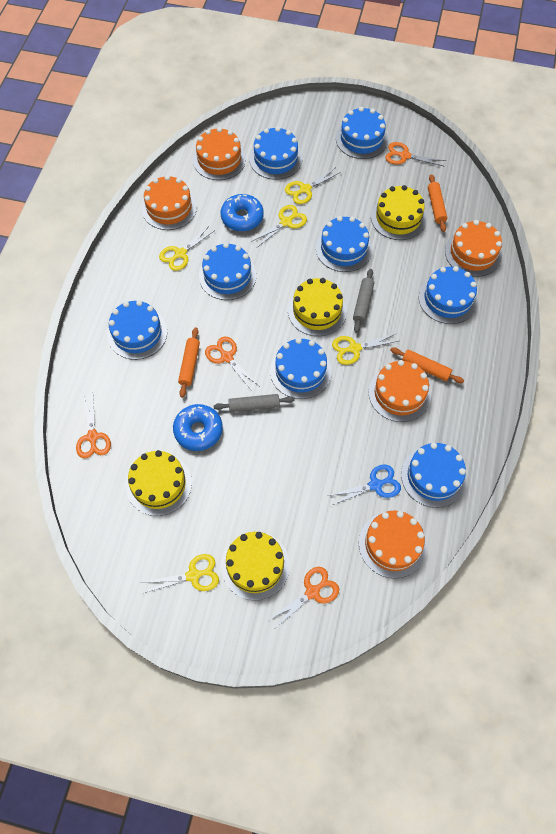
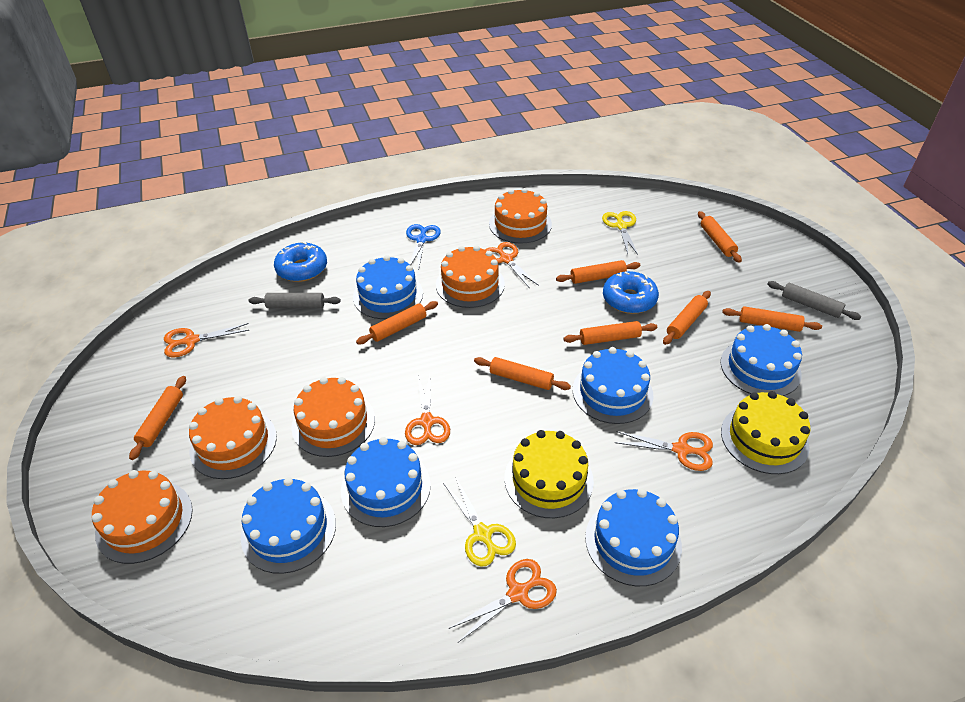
blue cake: 8 -> 6
orange rolling pin: 3 -> 8
orange scissors: 4 -> 5
yellow cake: 4 -> 2
yellow scissors: 5 -> 2

